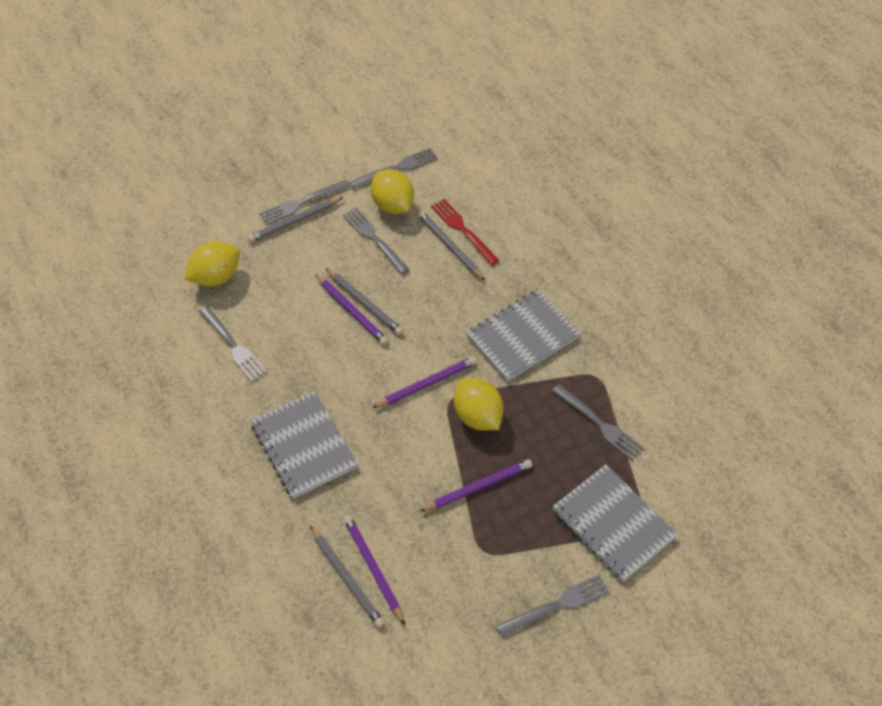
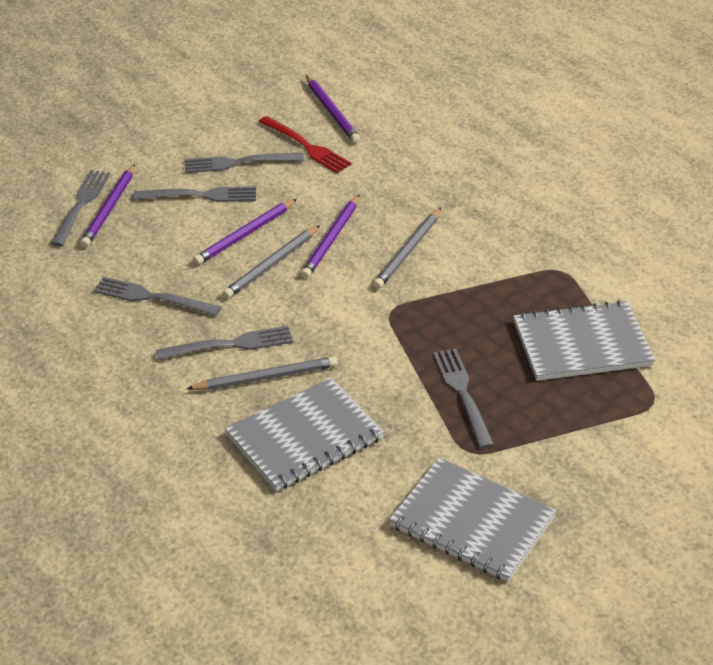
grey pencil: 4 -> 3
yellow lemon: 3 -> 0

